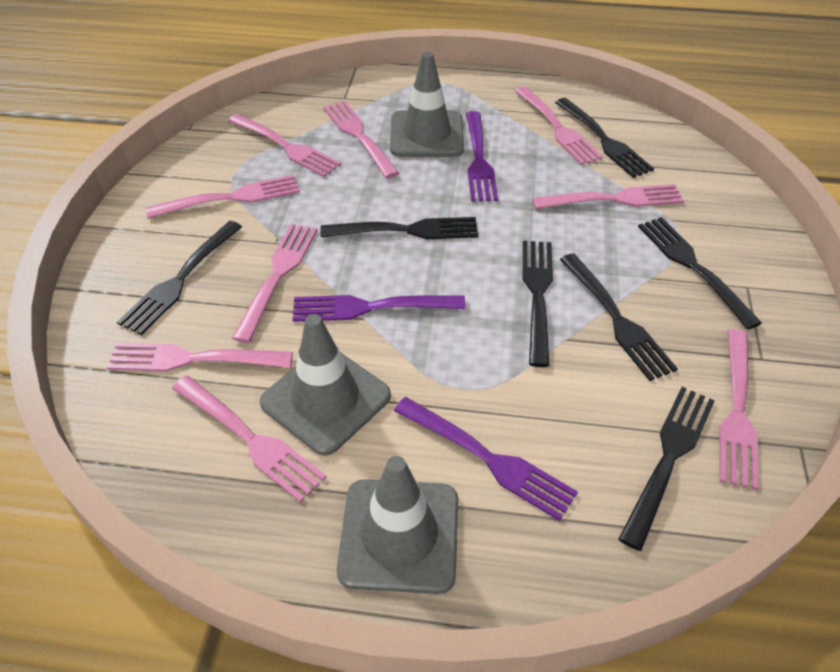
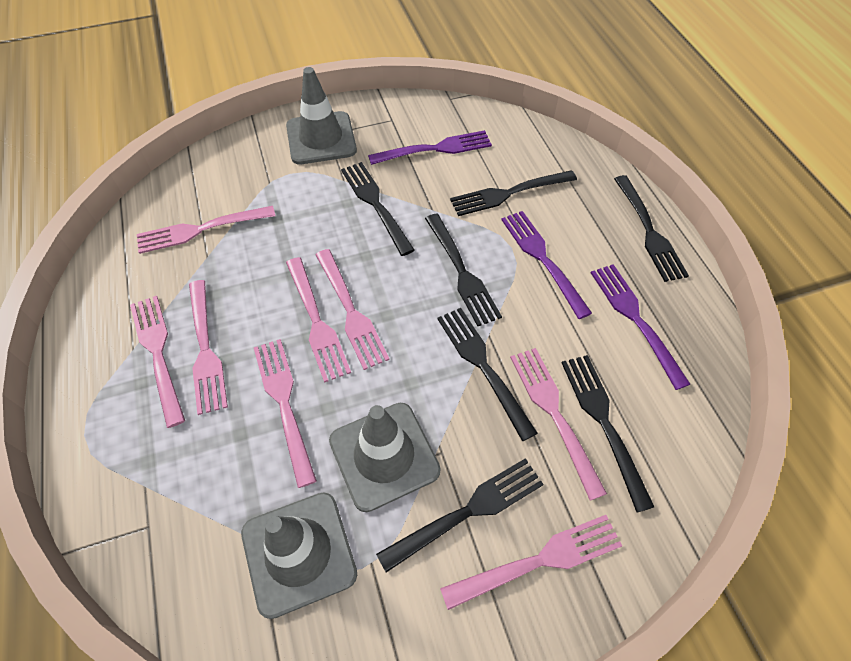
pink fork: 9 -> 8

